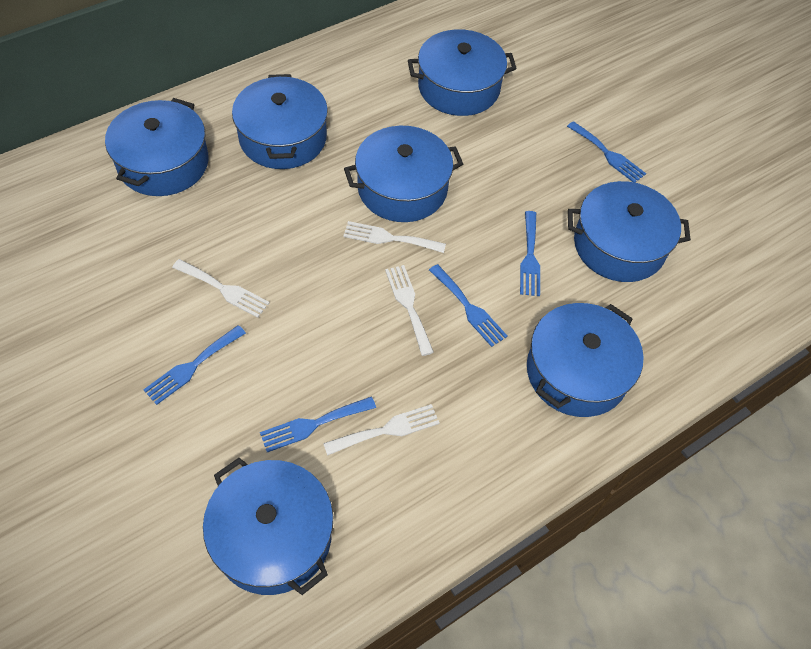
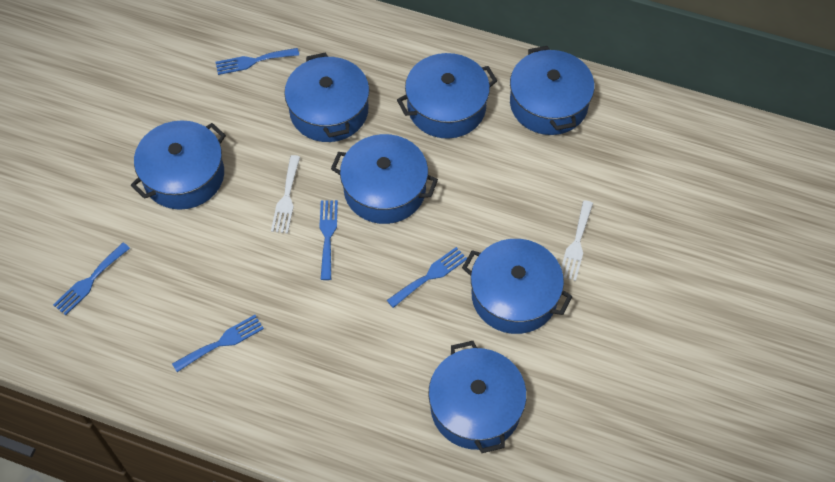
white fork: 4 -> 2

